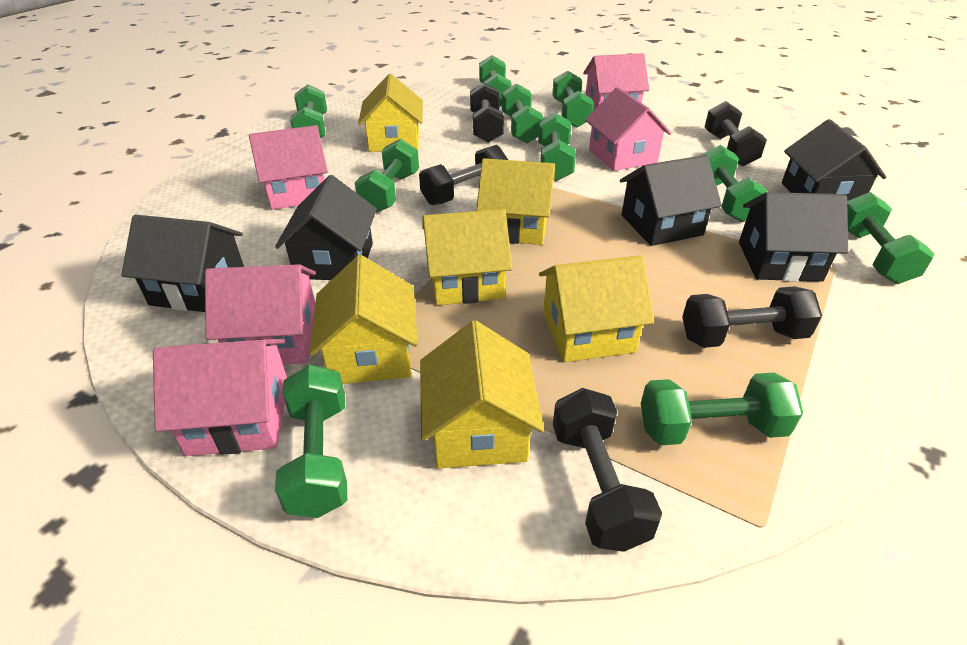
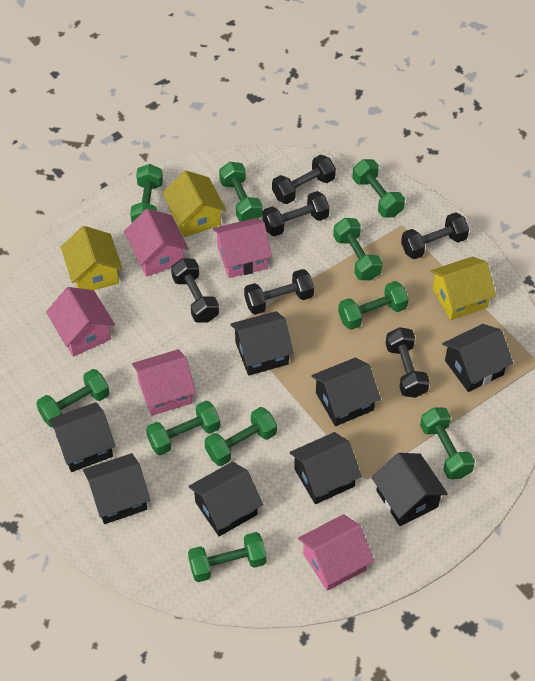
black dumbbell: 5 -> 6
black house: 5 -> 8
yellow house: 6 -> 3

